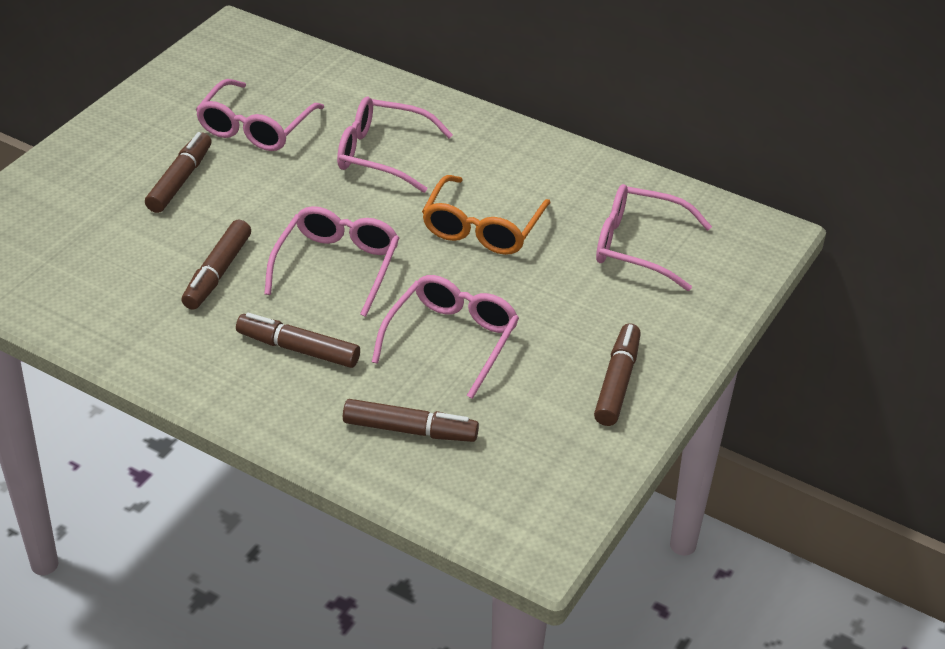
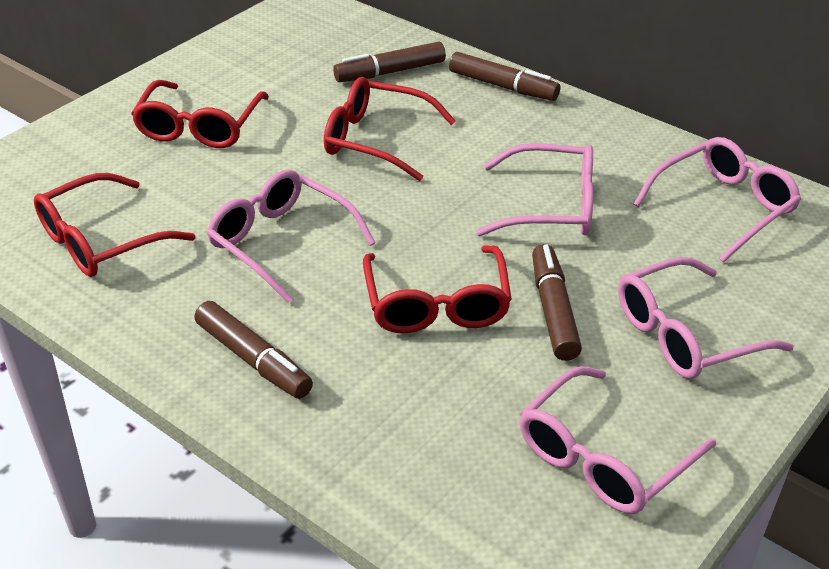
brown marker: 5 -> 4
orange glasses: 1 -> 0
red glasses: 0 -> 4

